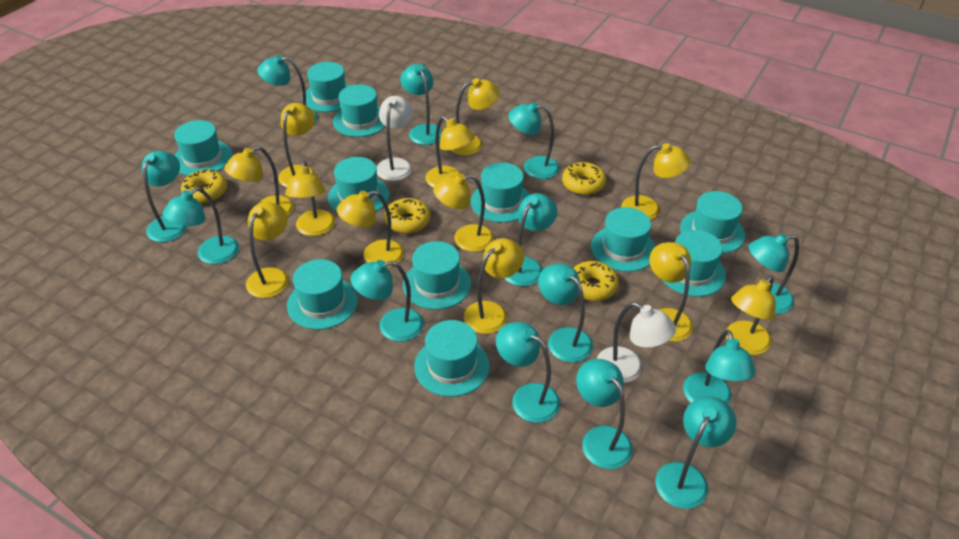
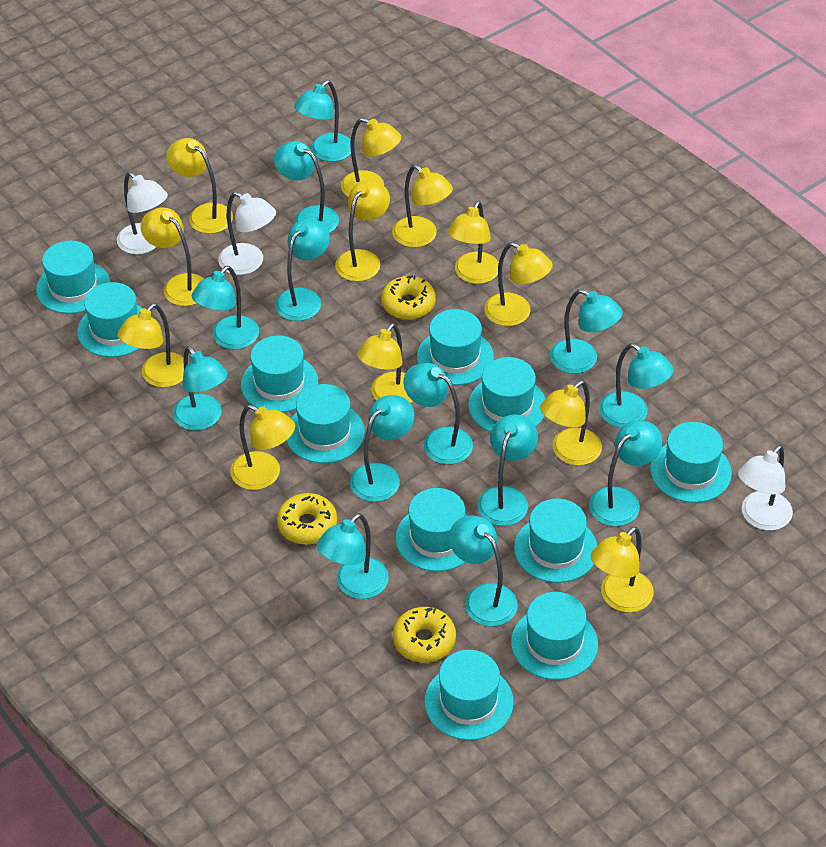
white lamp: 2 -> 3
yellow donut: 4 -> 3

